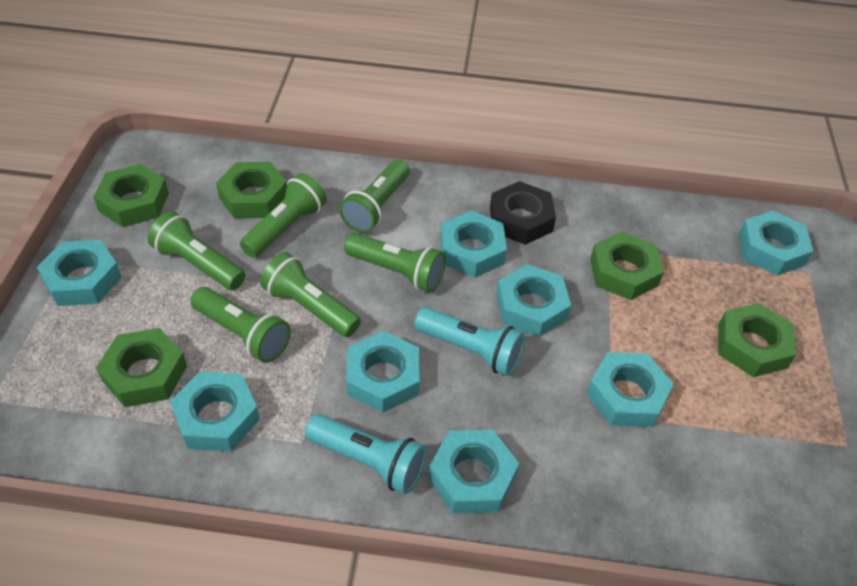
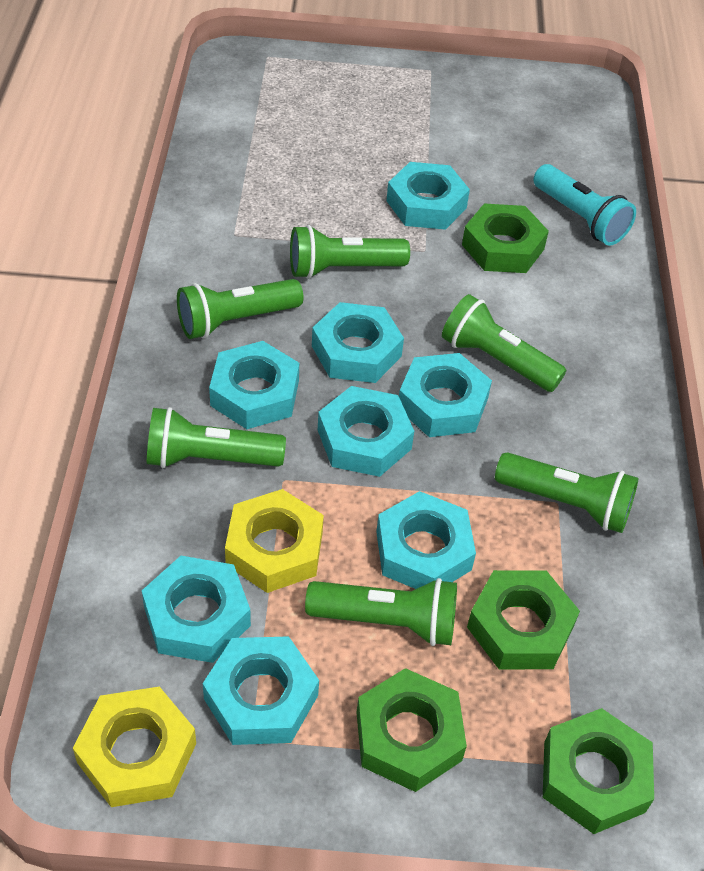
black nut: 1 -> 0
green nut: 5 -> 4
turquoise flashlight: 2 -> 1
yellow nut: 0 -> 2

